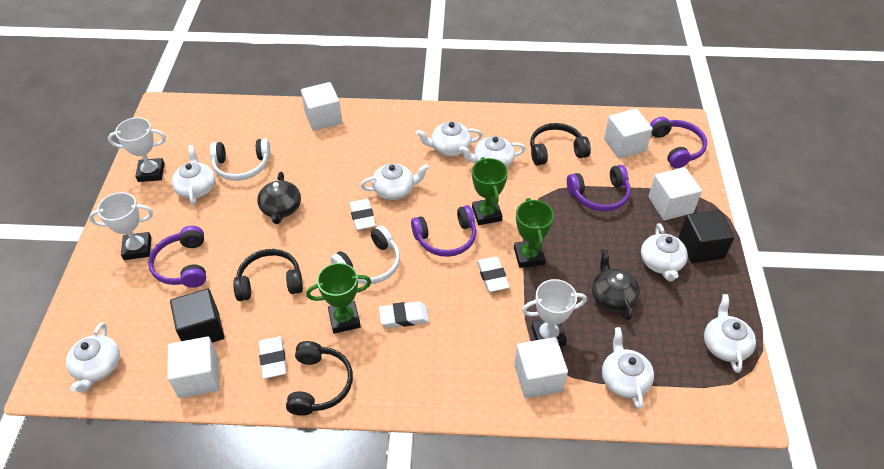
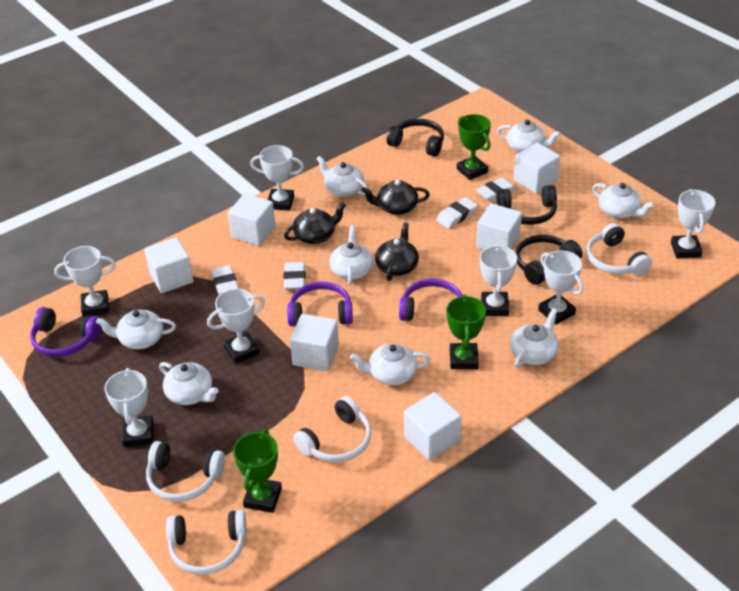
black cube: 2 -> 0
black teapot: 2 -> 3
purple headphones: 4 -> 3
white cube: 5 -> 6
white headphones: 2 -> 4
white trophy: 3 -> 7

